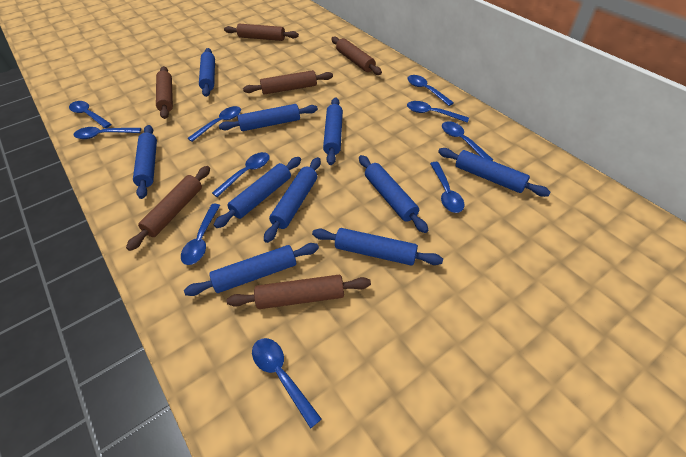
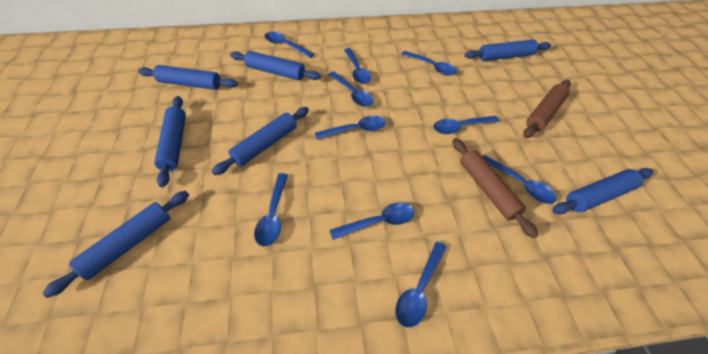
blue rolling pin: 10 -> 7
brown rolling pin: 6 -> 2

